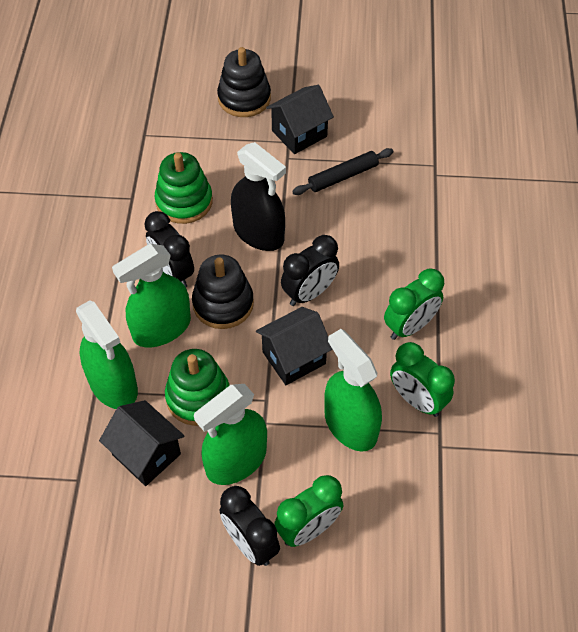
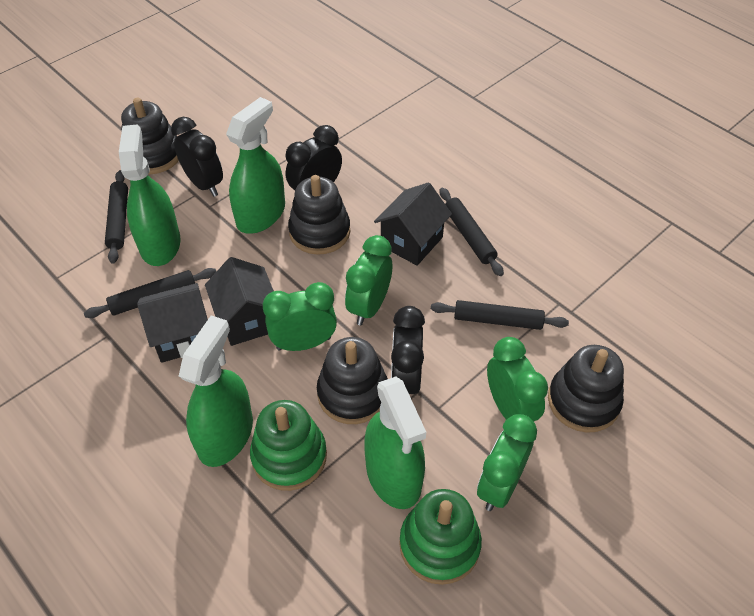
black rolling pin: 1 -> 4
black spray bottle: 1 -> 0
black stacking toy: 2 -> 4
green clock: 3 -> 4

